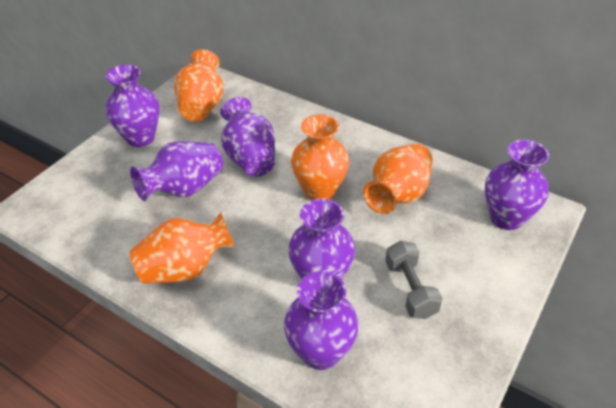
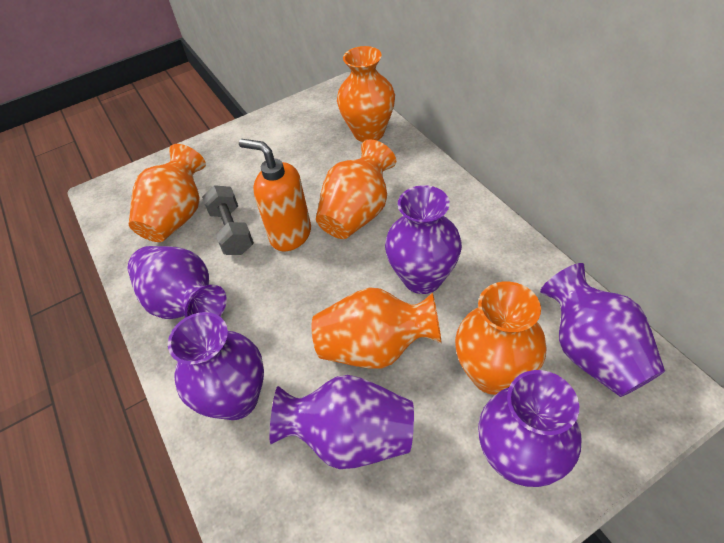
orange soap dispenser: 0 -> 1
orange vase: 4 -> 5

